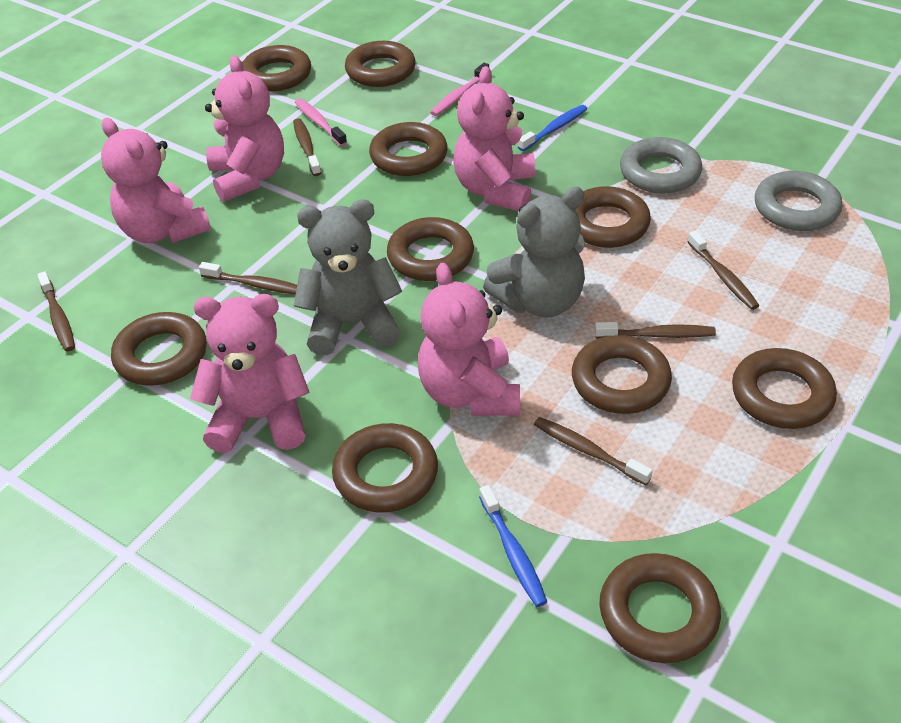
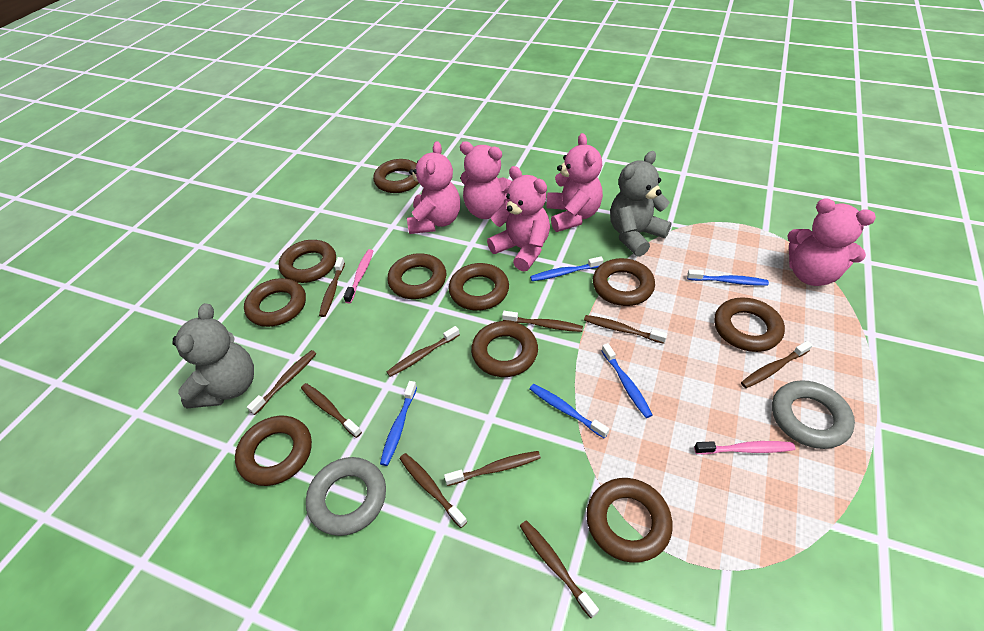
blue toothbrush: 2 -> 5
brown toothbrush: 6 -> 10

